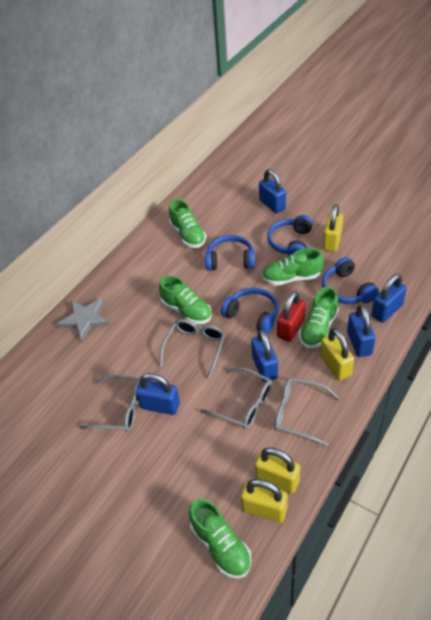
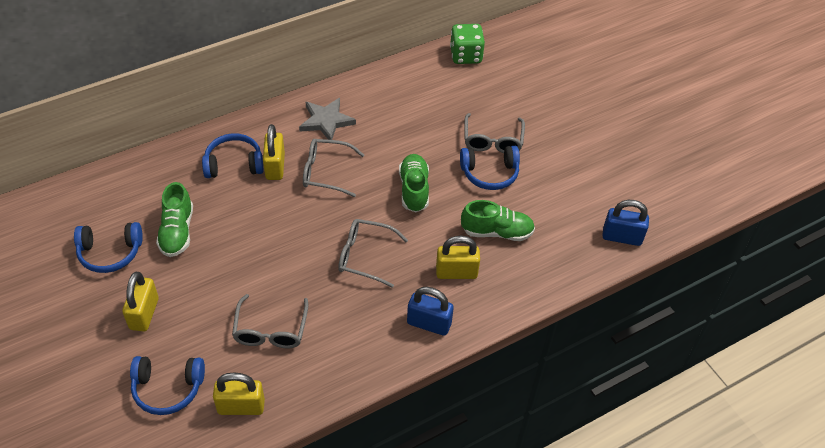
blue padlock: 5 -> 2
green dice: 0 -> 1
green shoe: 5 -> 3
red padlock: 1 -> 0

